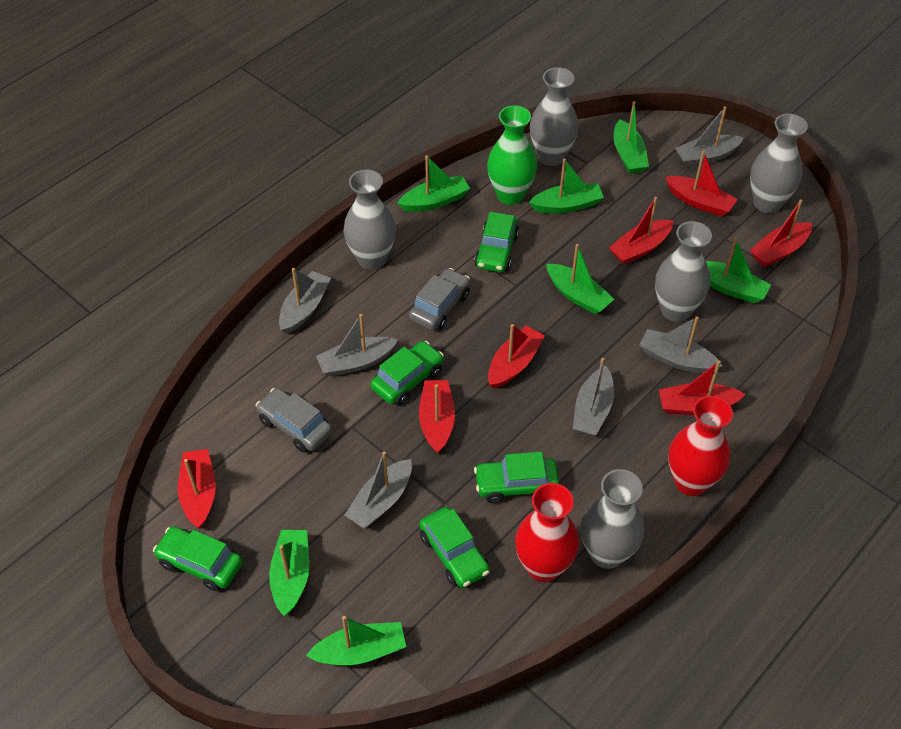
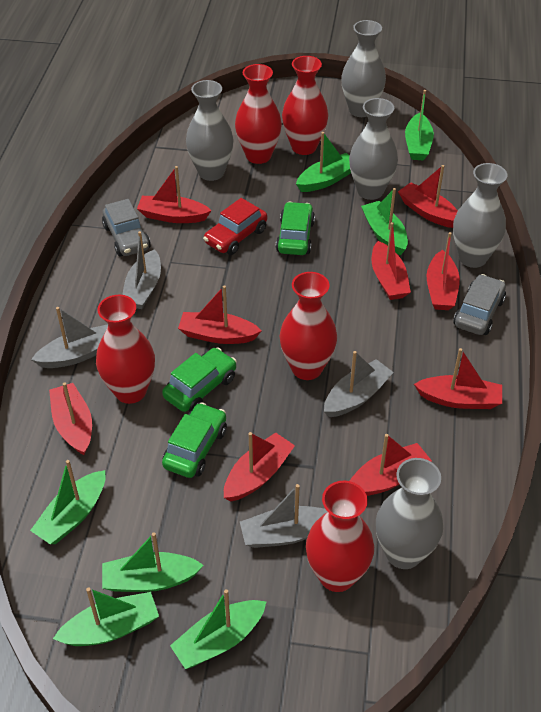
green car: 5 -> 3
green vase: 1 -> 0
grey boat: 6 -> 4
red boat: 7 -> 9
red car: 0 -> 1
red vase: 2 -> 5

